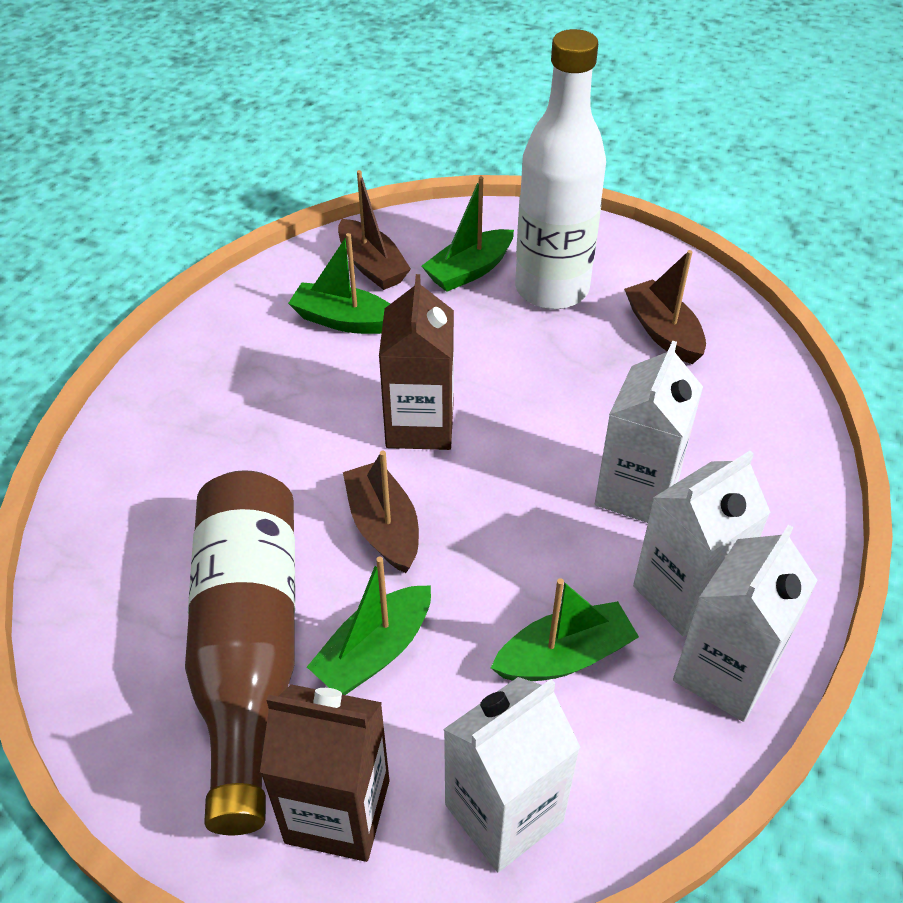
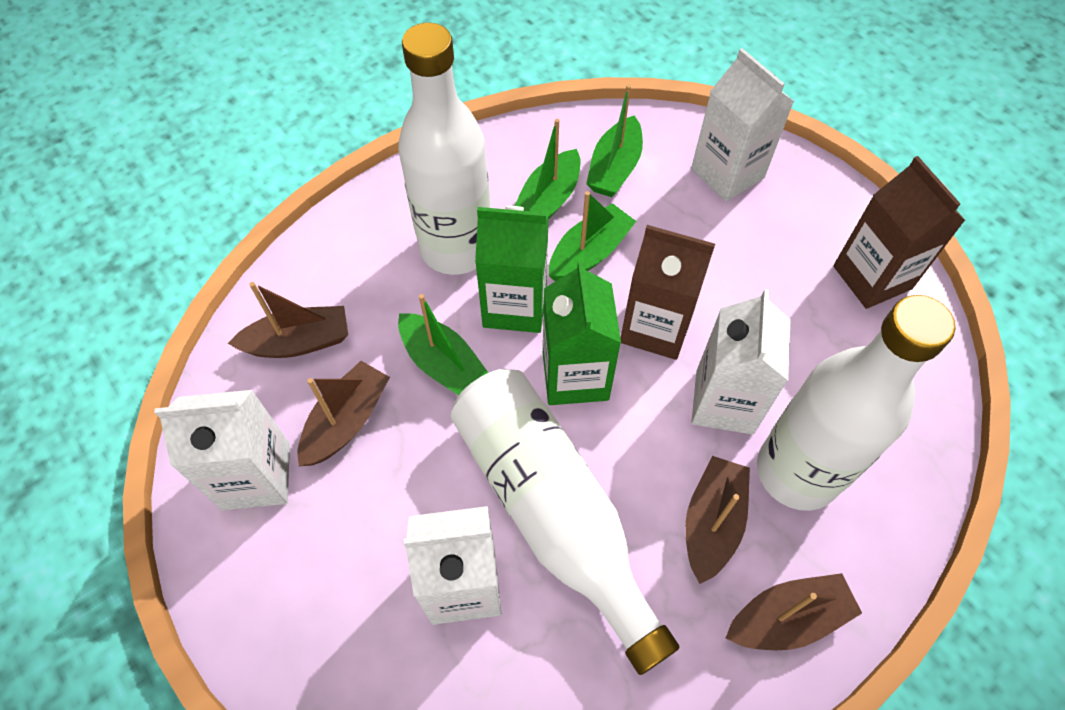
brown boat: 3 -> 4
brown bottle: 1 -> 0
green carton: 0 -> 2
white bottle: 1 -> 3

